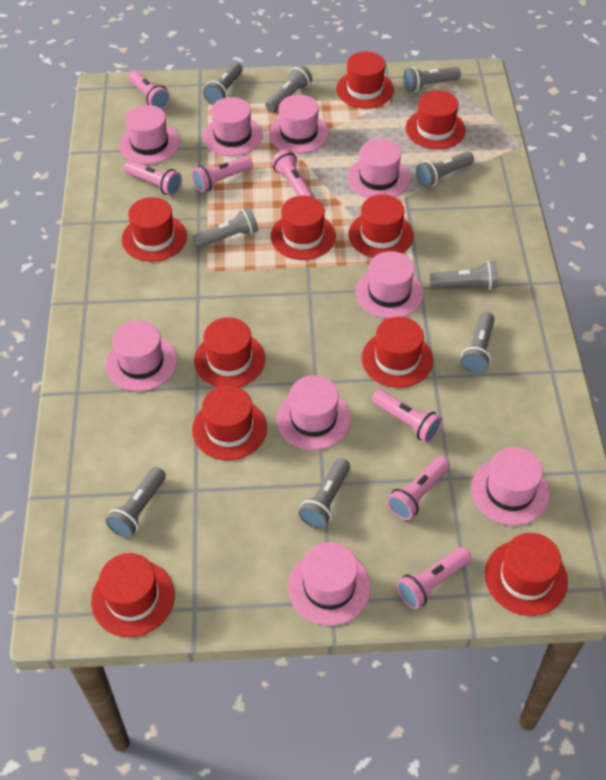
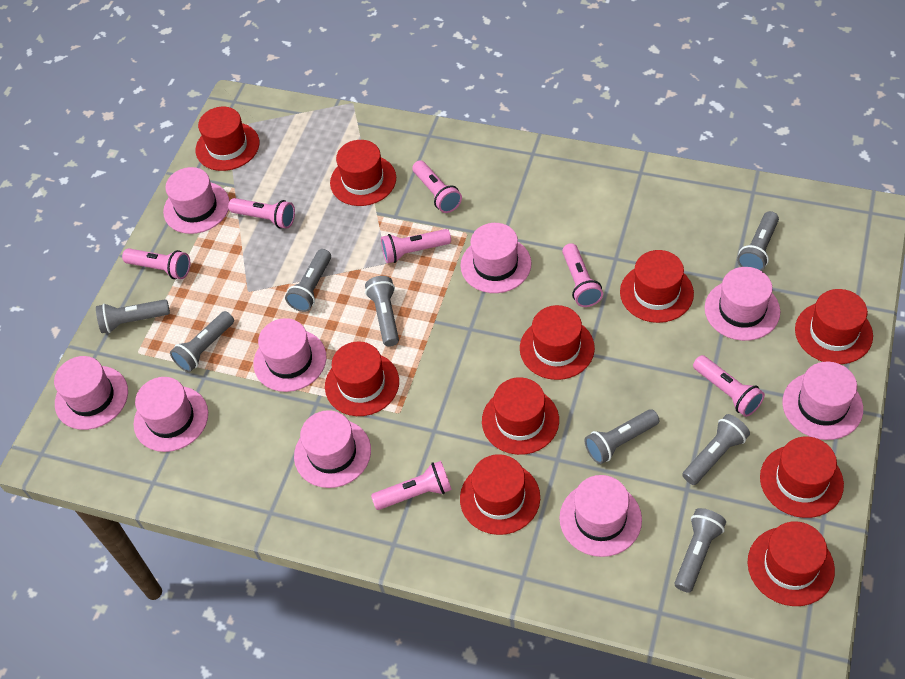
grey flashlight: 9 -> 8

